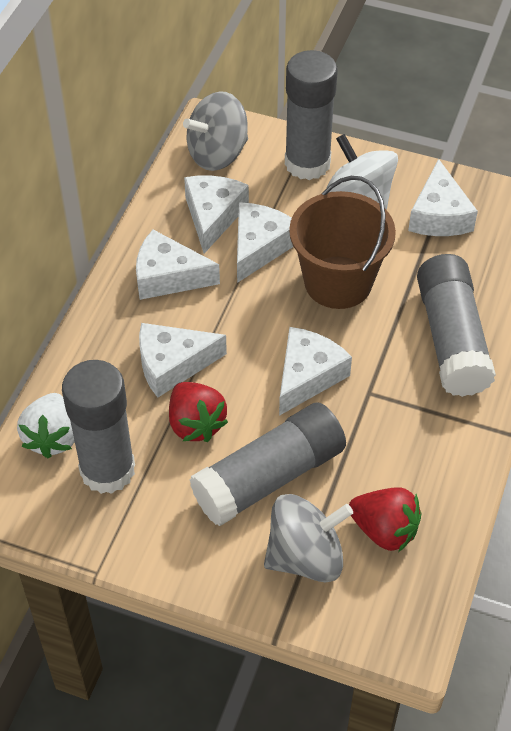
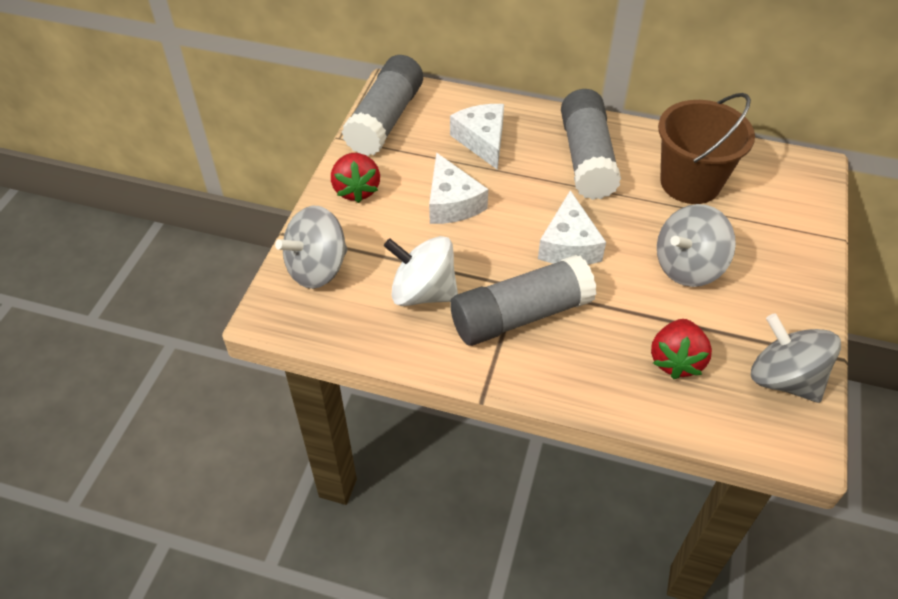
grey glue stick: 4 -> 3
grey spinning top: 2 -> 3
white cheese: 6 -> 3
white strawberry: 1 -> 0

